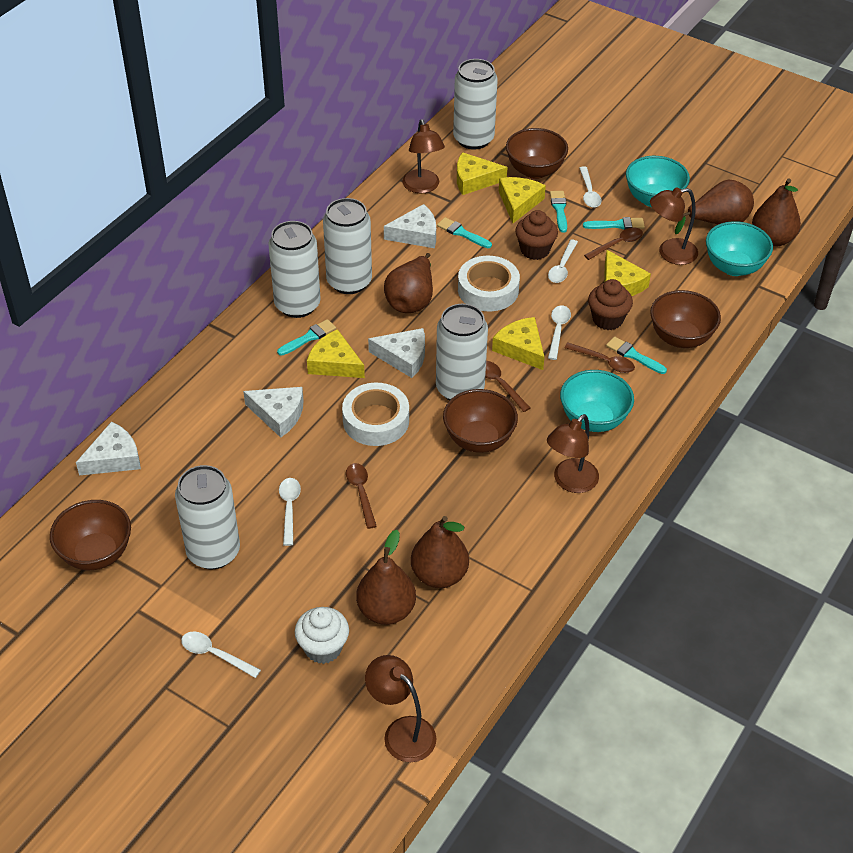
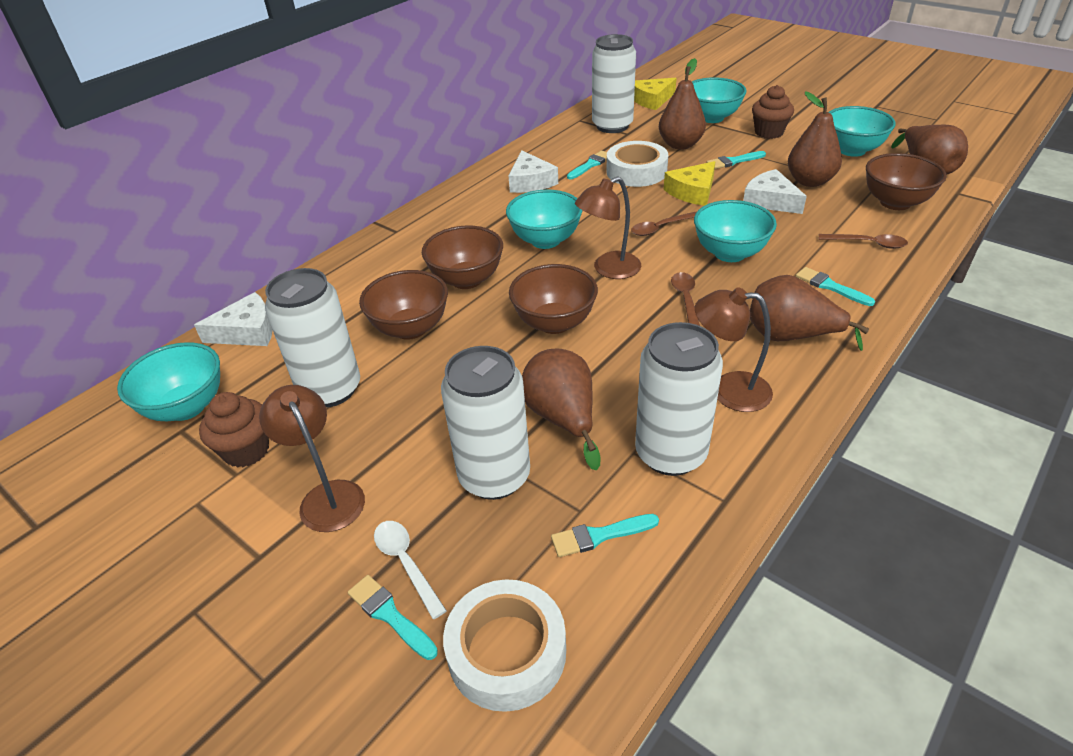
brown lamp: 4 -> 3
brown spoon: 4 -> 3
turquoise bowl: 3 -> 5
white can: 5 -> 4
white cheese: 4 -> 3
white cupcake: 1 -> 0
white spoon: 5 -> 1
yellow cheese: 5 -> 2

